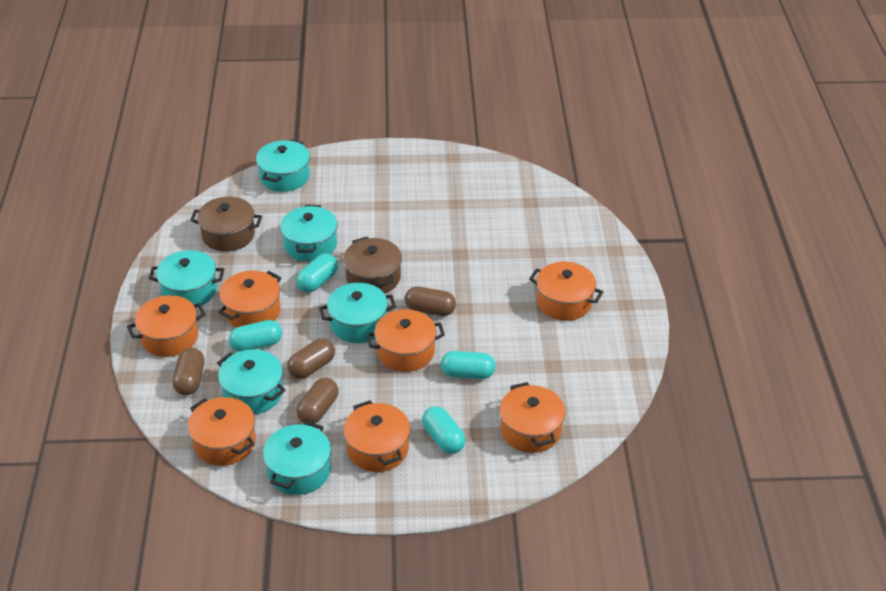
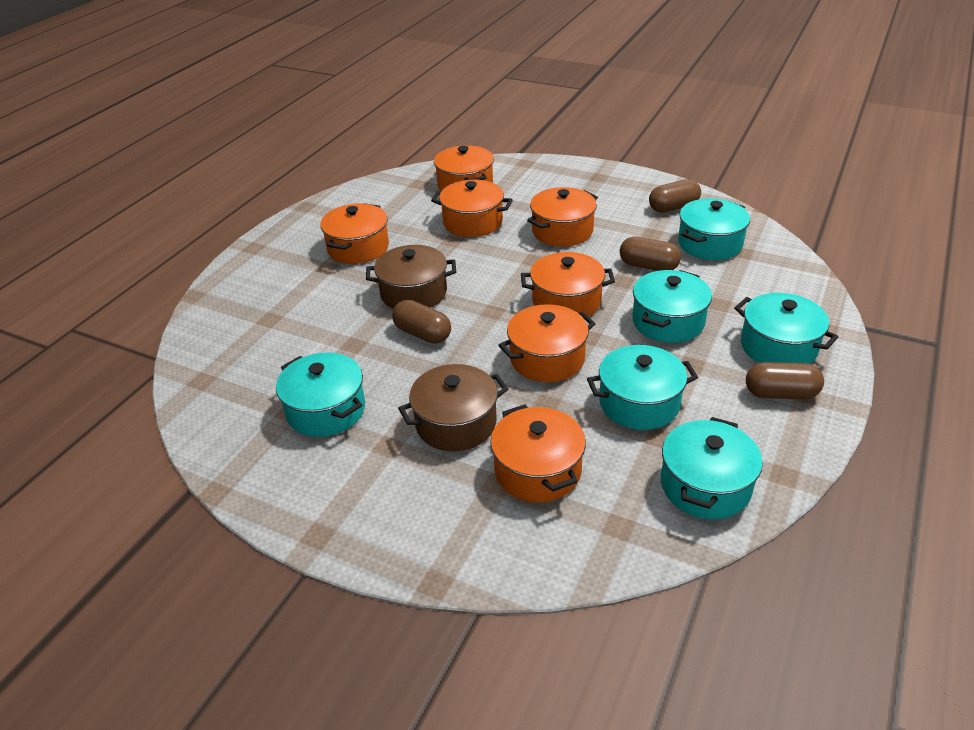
turquoise capsule: 4 -> 0

